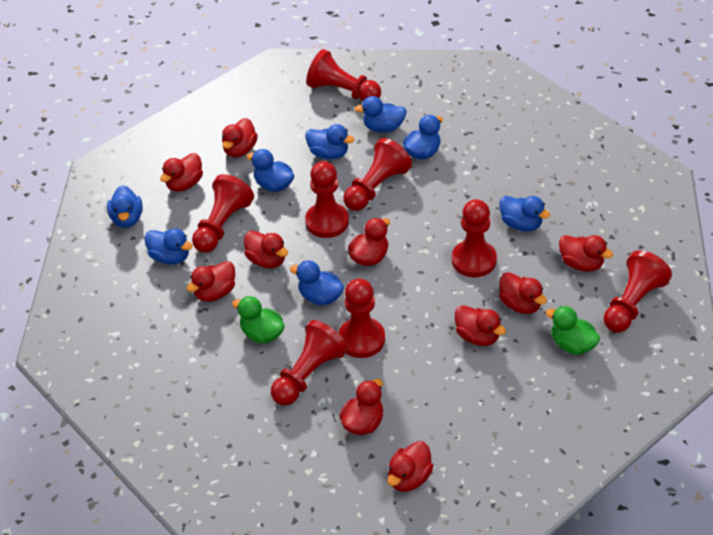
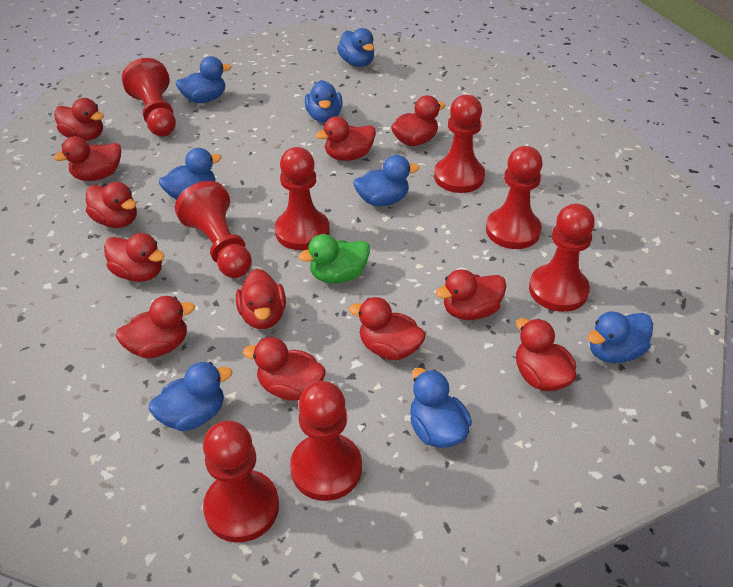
green duck: 2 -> 1
red duck: 10 -> 12

